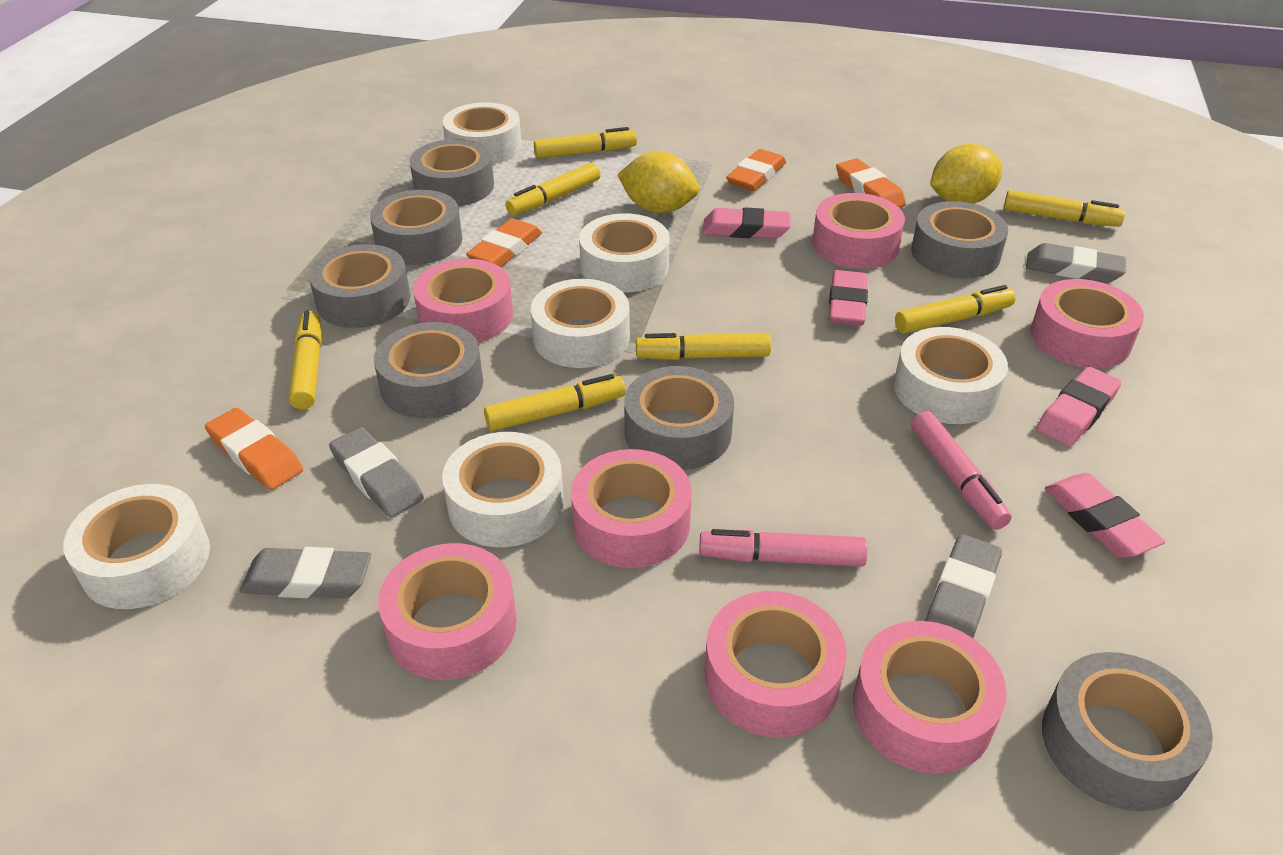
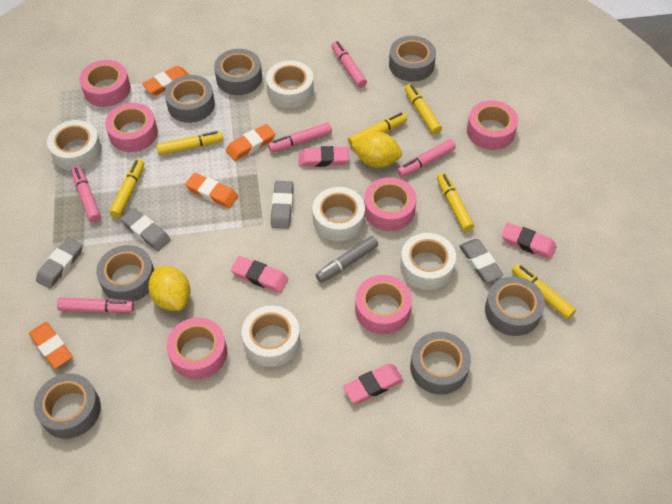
grey marker: 0 -> 1
pink marker: 2 -> 5
pink tape: 7 -> 6
white tape: 6 -> 5
yellow marker: 7 -> 6

